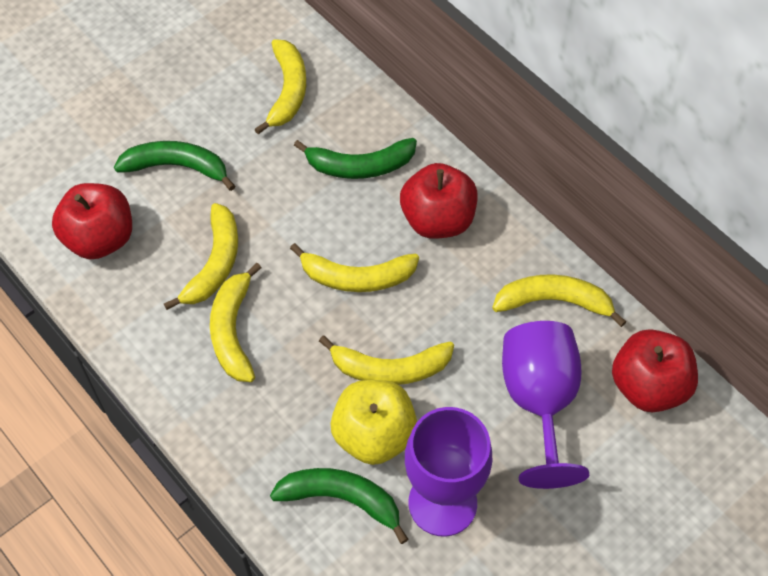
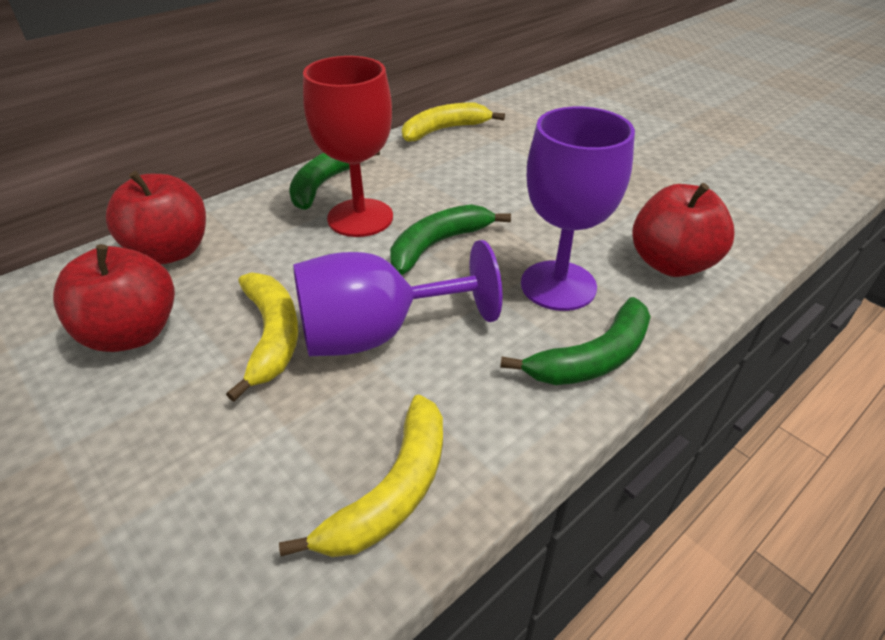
red goblet: 0 -> 1
yellow apple: 1 -> 0
yellow banana: 6 -> 3

